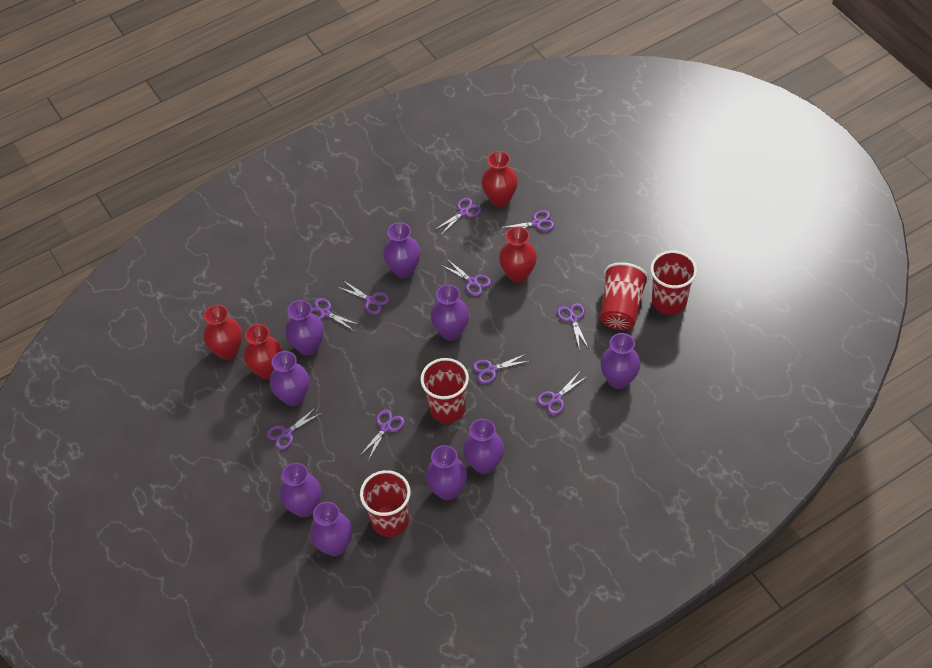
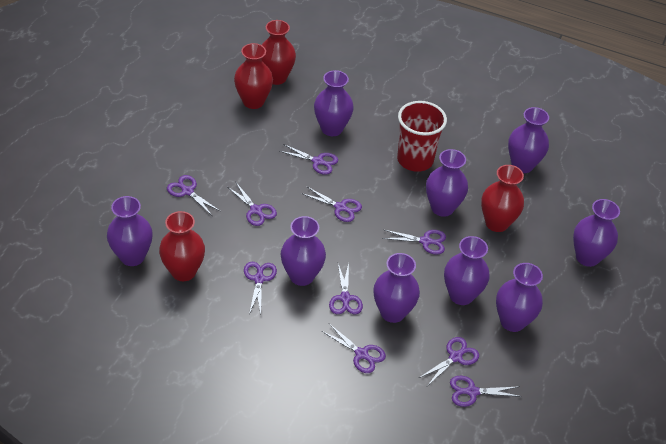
red cup: 4 -> 1

